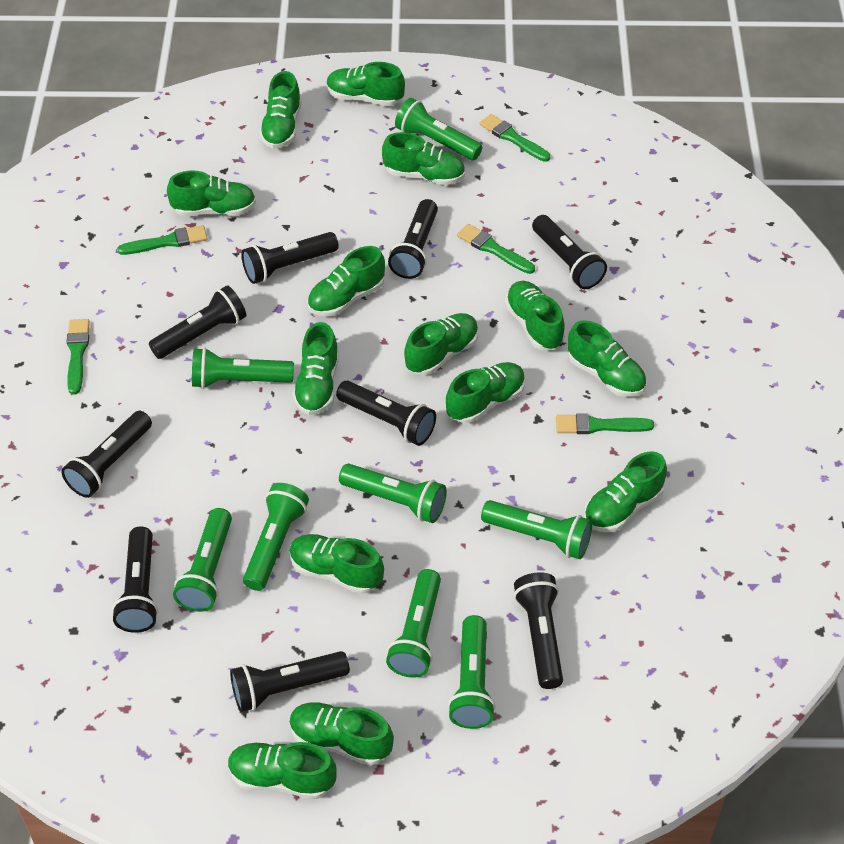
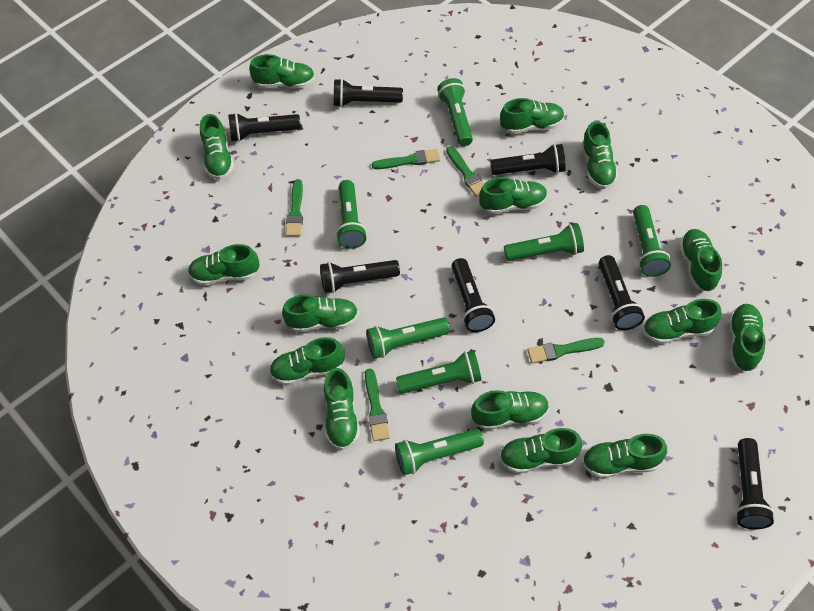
black flashlight: 9 -> 7
green flashlight: 8 -> 7
green shoe: 14 -> 15

